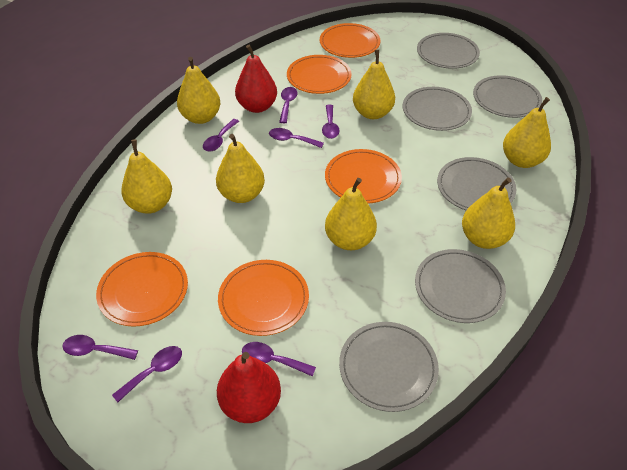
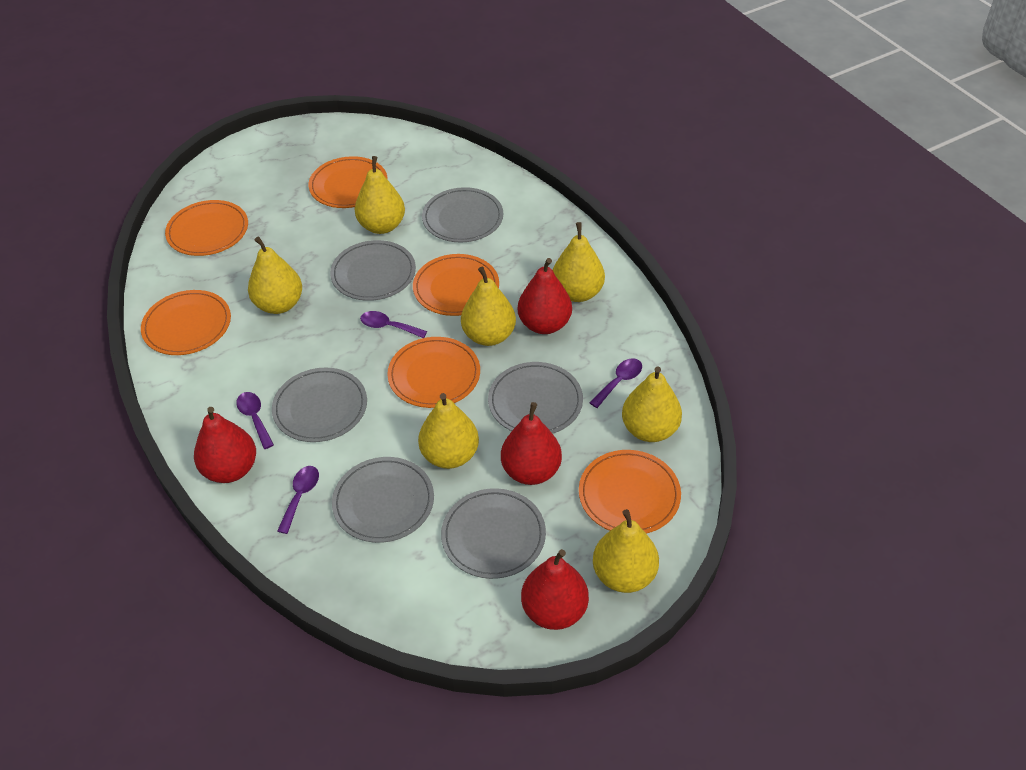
orange plate: 5 -> 6
purple spoon: 7 -> 4
red pear: 2 -> 4

